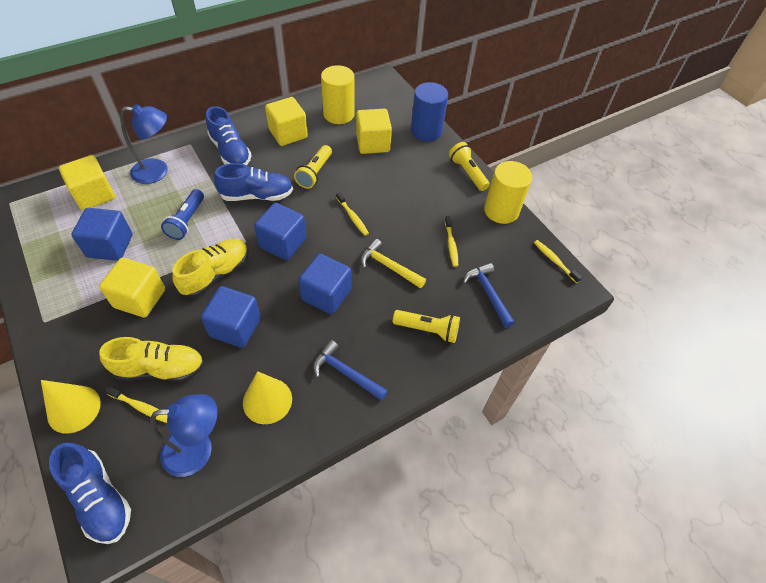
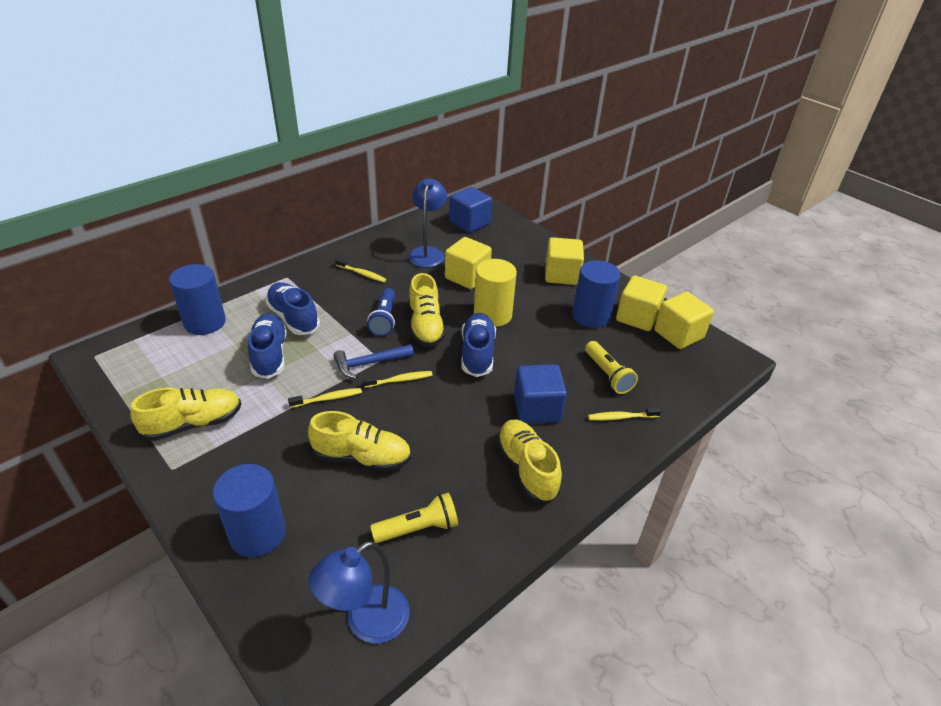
blue cube: 4 -> 2
blue cylinder: 1 -> 3
blue hammer: 2 -> 1
yellow cone: 2 -> 0
yellow cylinder: 2 -> 1
yellow flashlight: 3 -> 2
yellow hammer: 1 -> 0
yellow shoe: 2 -> 4

